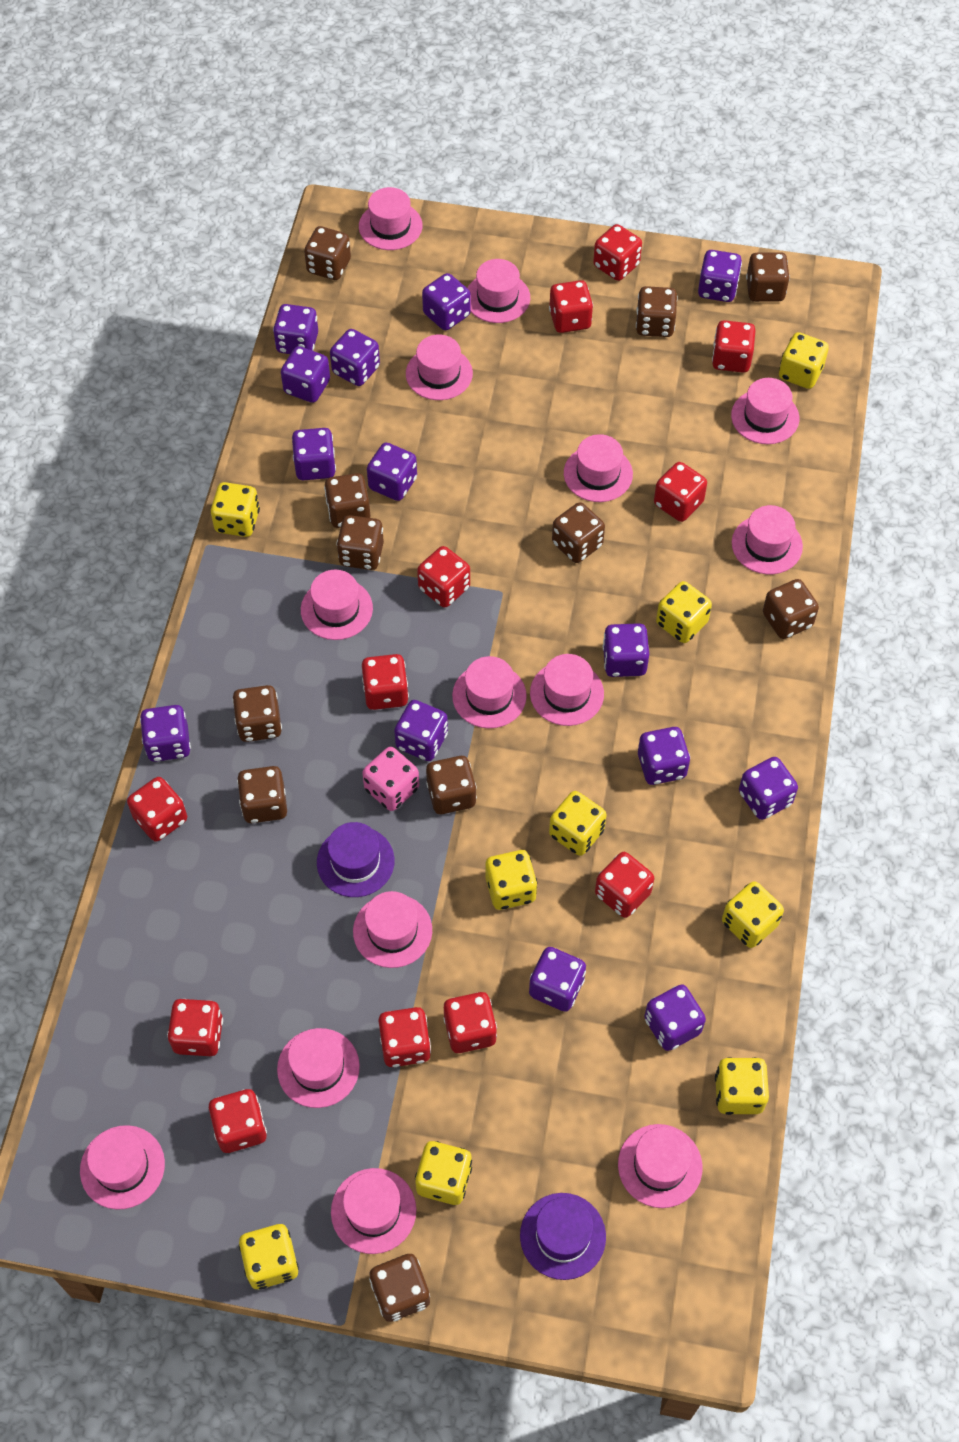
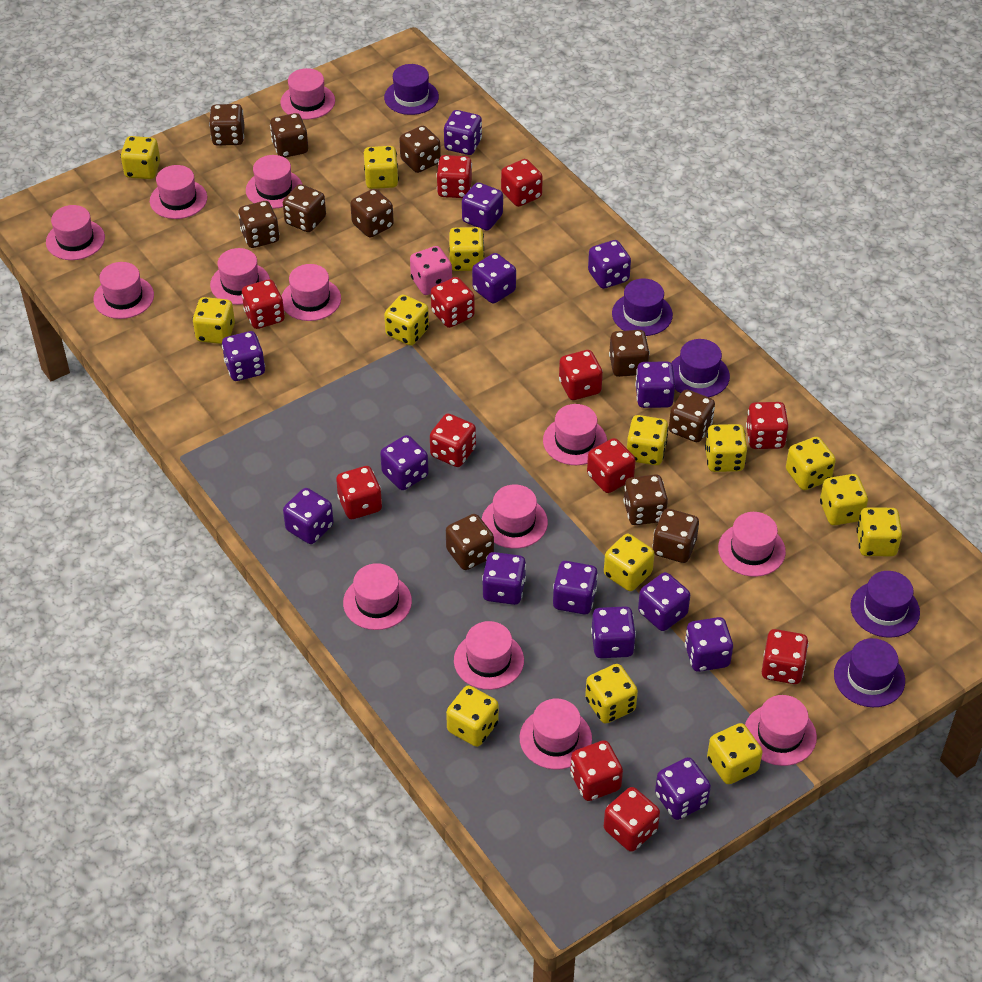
purple hat: 2 -> 5
yellow dice: 9 -> 14

